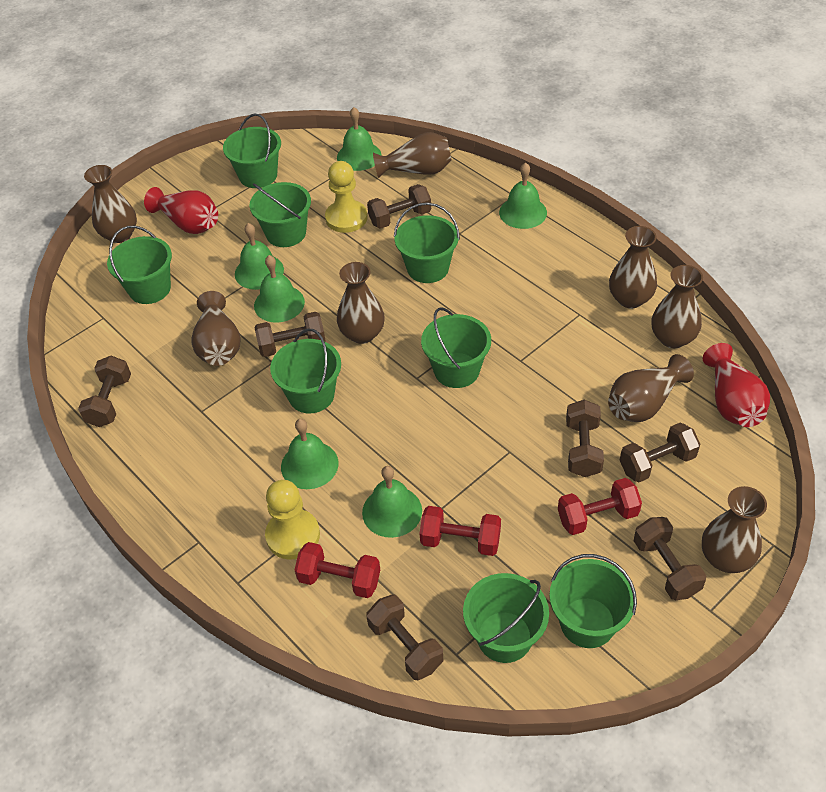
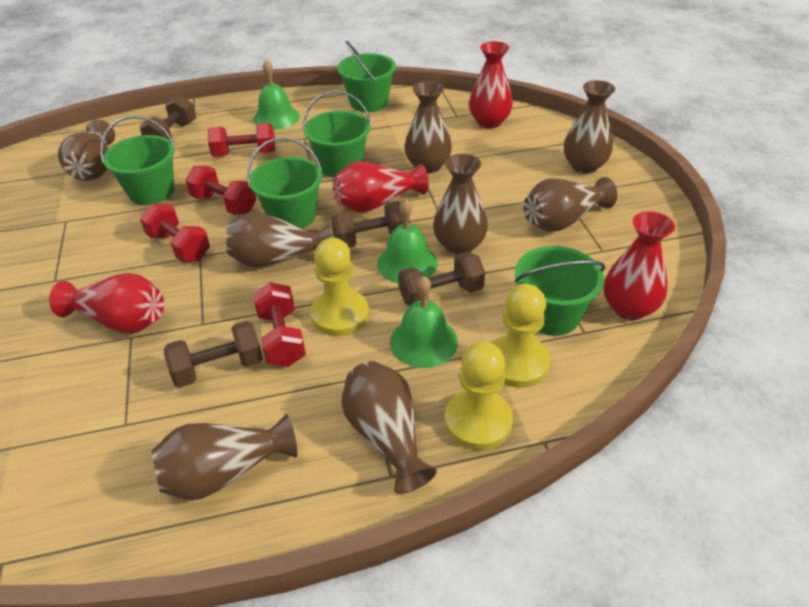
brown dumbbell: 7 -> 4
green bell: 6 -> 3
green bucket: 8 -> 5
red dumbbell: 3 -> 4
red vase: 2 -> 4
yellow pawn: 2 -> 3

